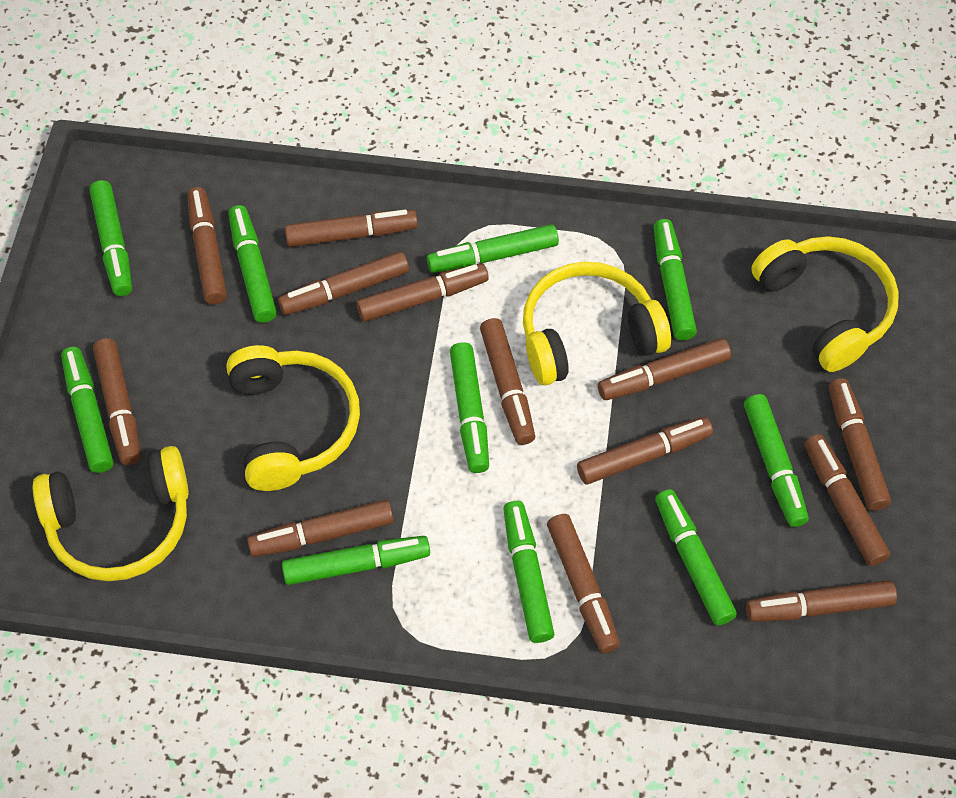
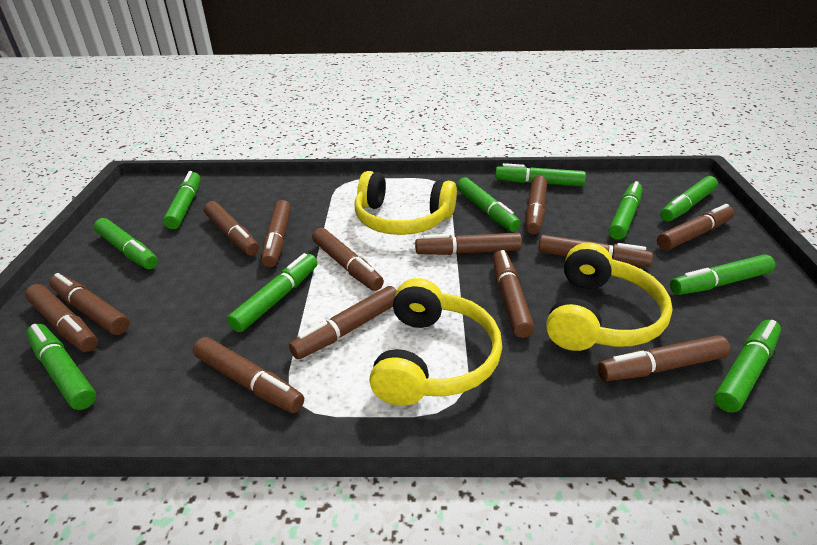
yellow headphones: 4 -> 3

